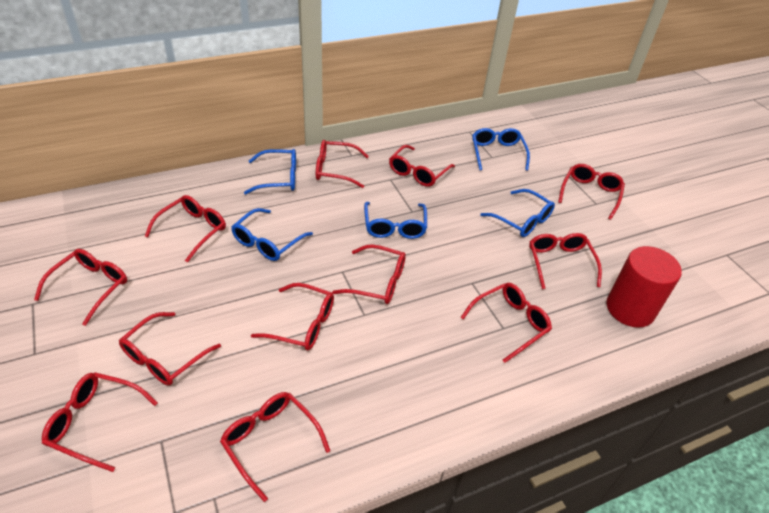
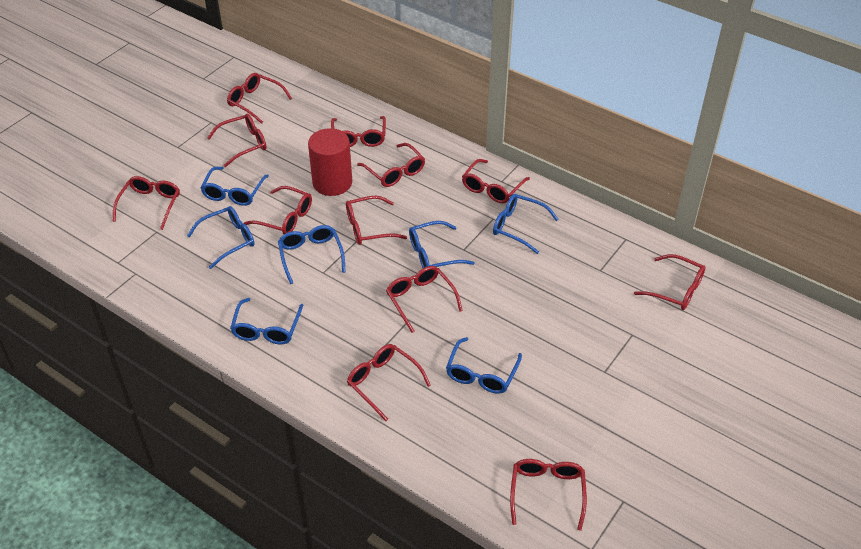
blue glasses: 5 -> 7

